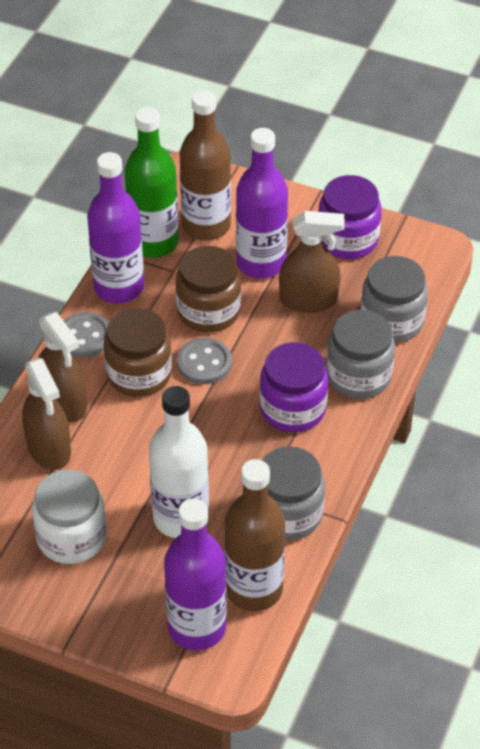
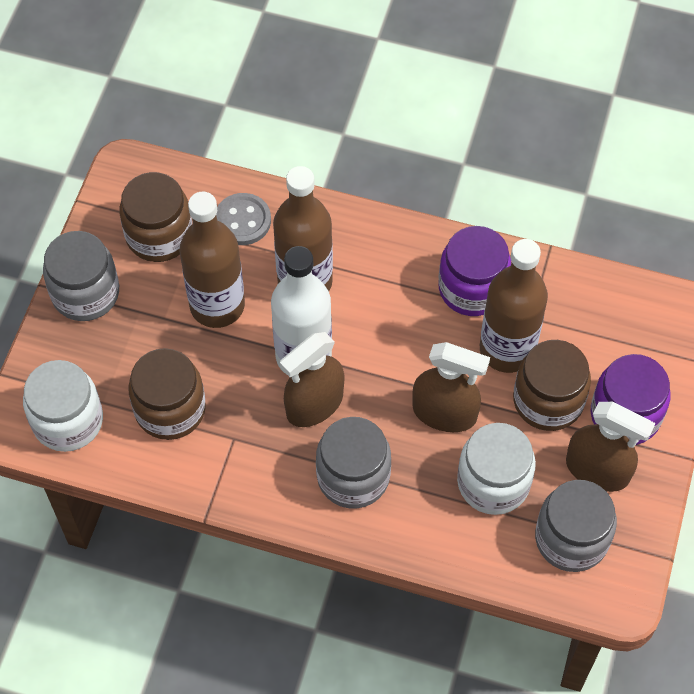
brown bottle: 2 -> 3
brown jar: 2 -> 3
green bottle: 1 -> 0
grey button: 2 -> 1
purple bottle: 3 -> 0
white jar: 1 -> 2

